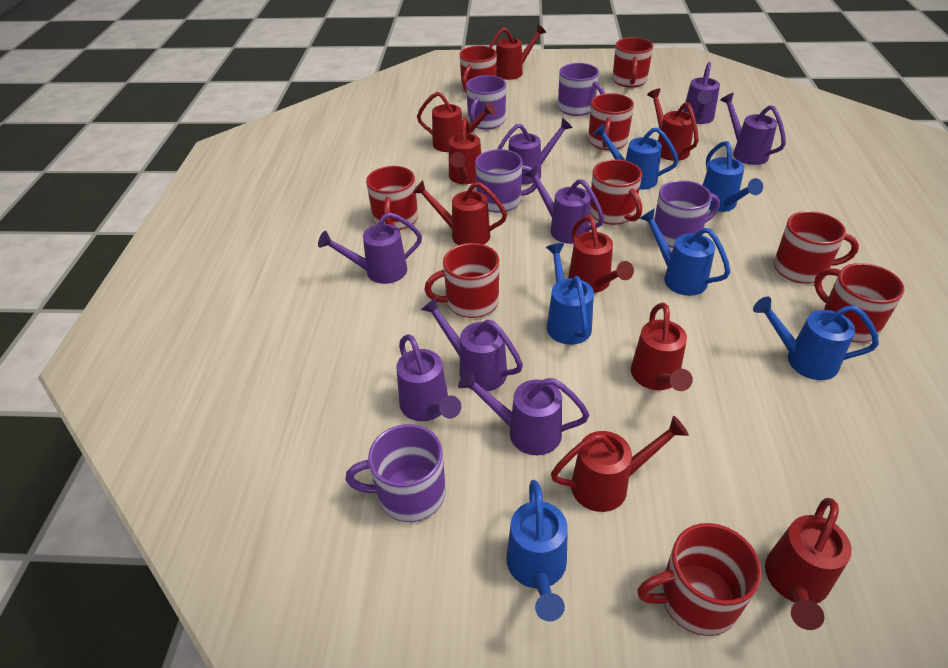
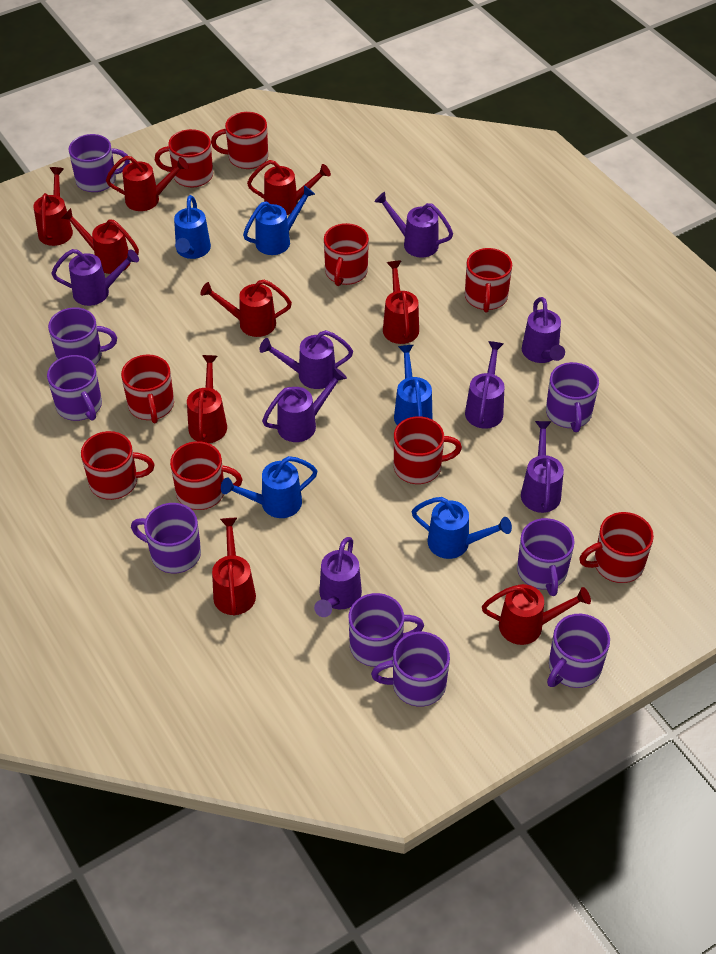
blue watering can: 6 -> 5
purple mug: 5 -> 9

